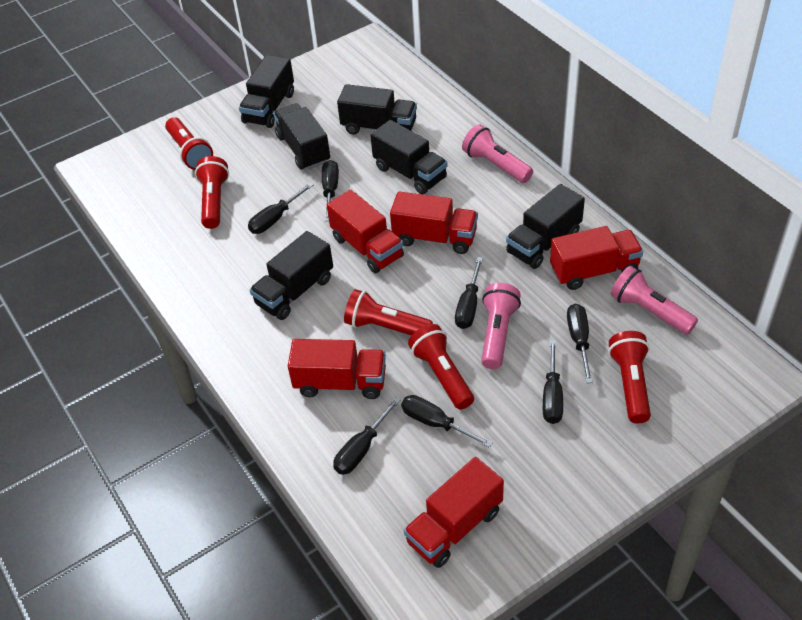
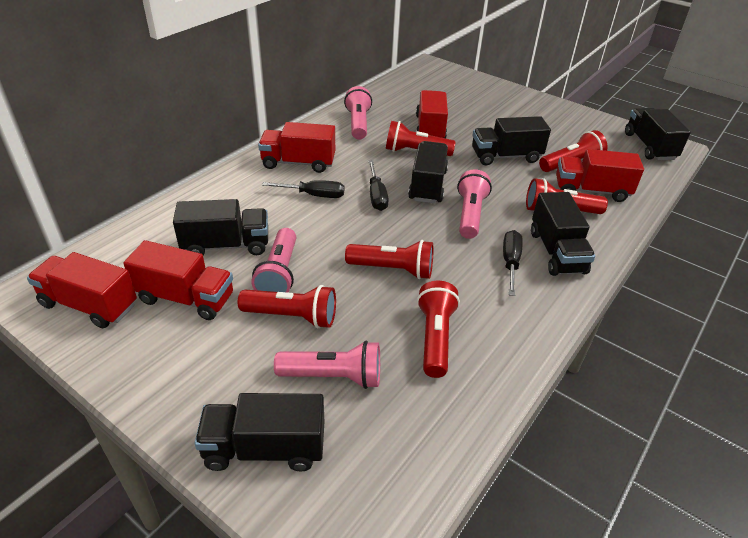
black screwdriver: 7 -> 3
pink flashlight: 3 -> 4
red flashlight: 5 -> 6

